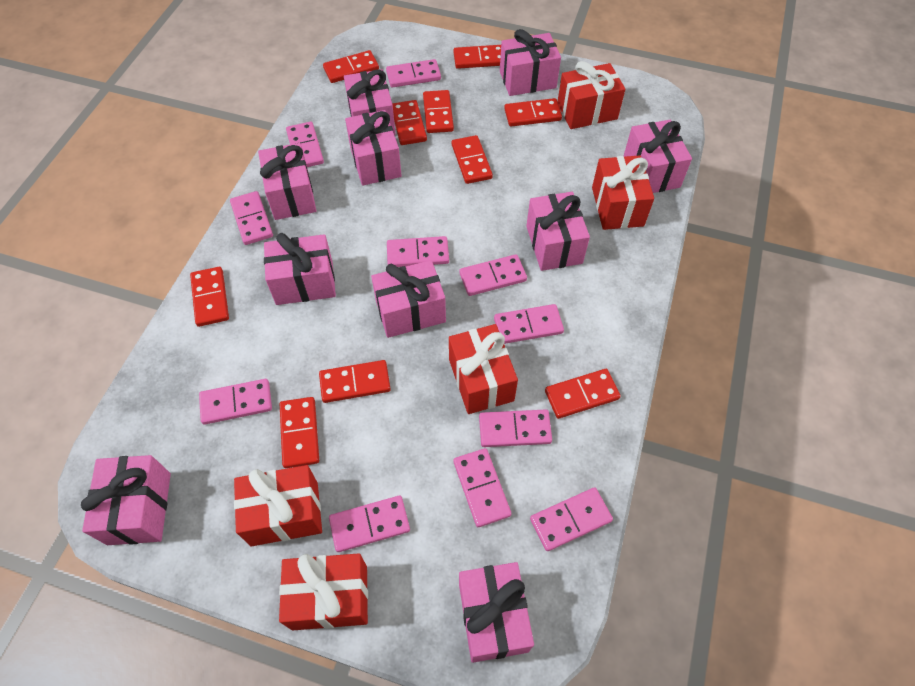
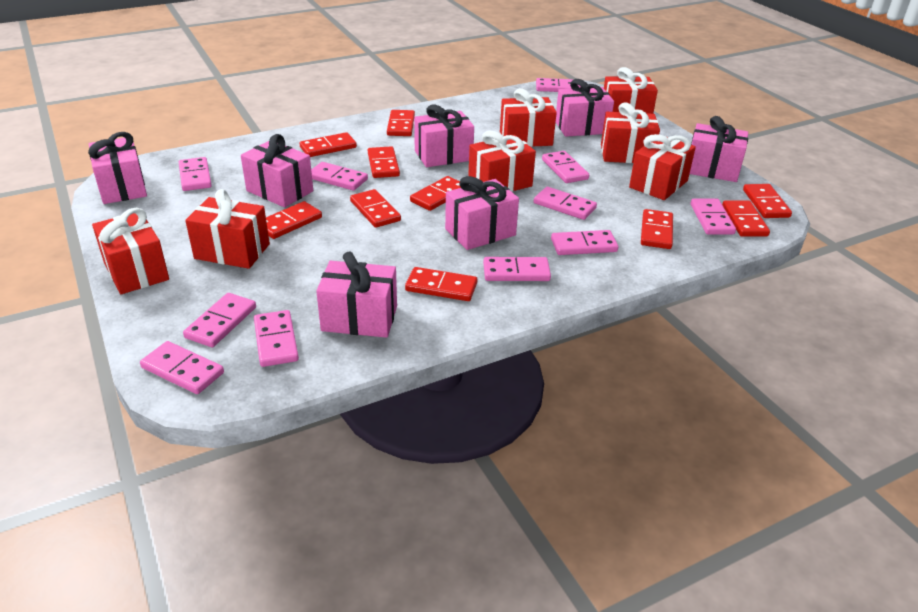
pink gift: 10 -> 7
red gift: 5 -> 7

